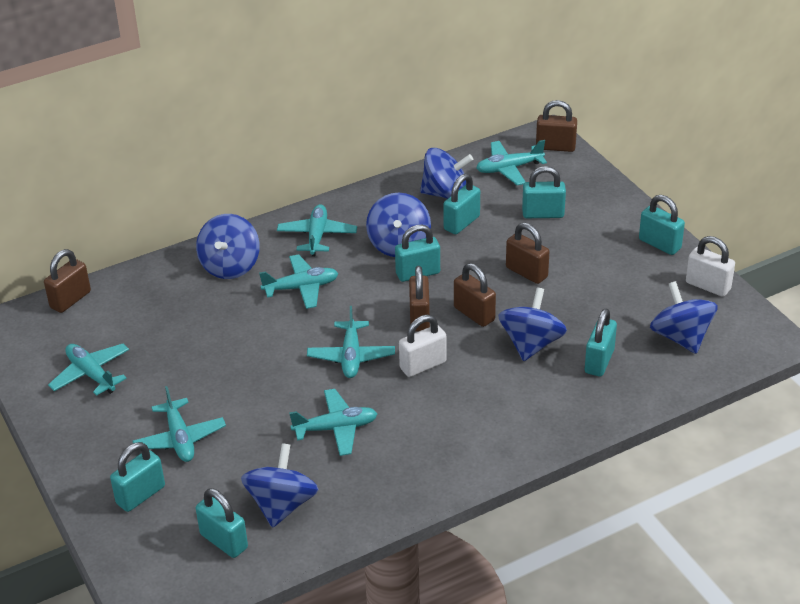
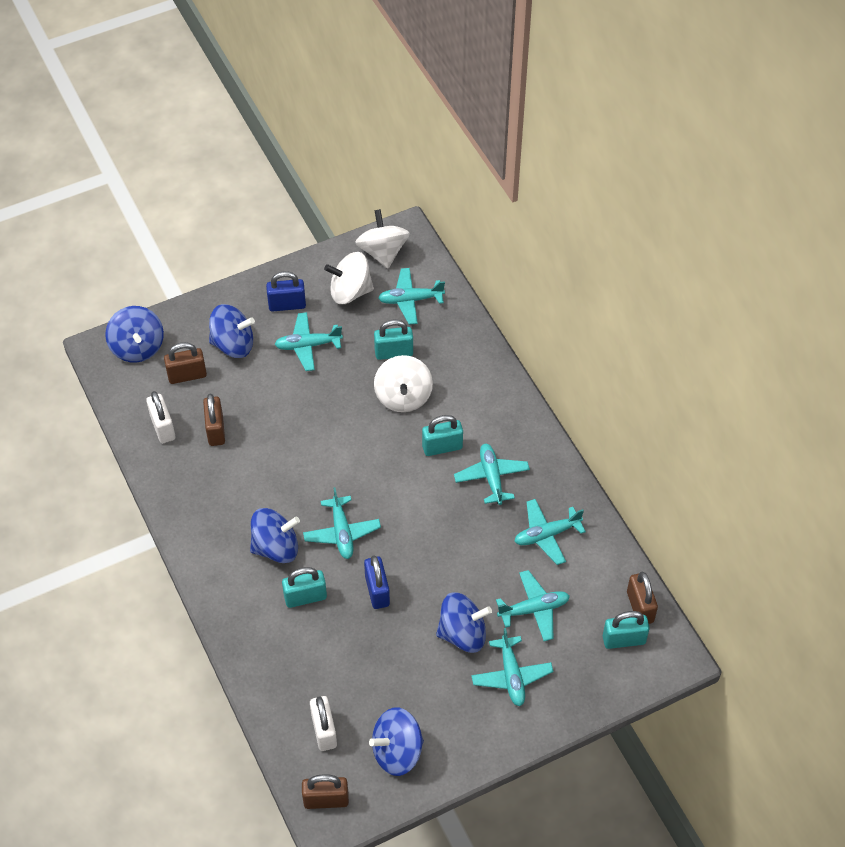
blue padlock: 0 -> 2
blue spinning top: 6 -> 5
brown padlock: 5 -> 4
turquoise padlock: 7 -> 4
white spinning top: 0 -> 3

